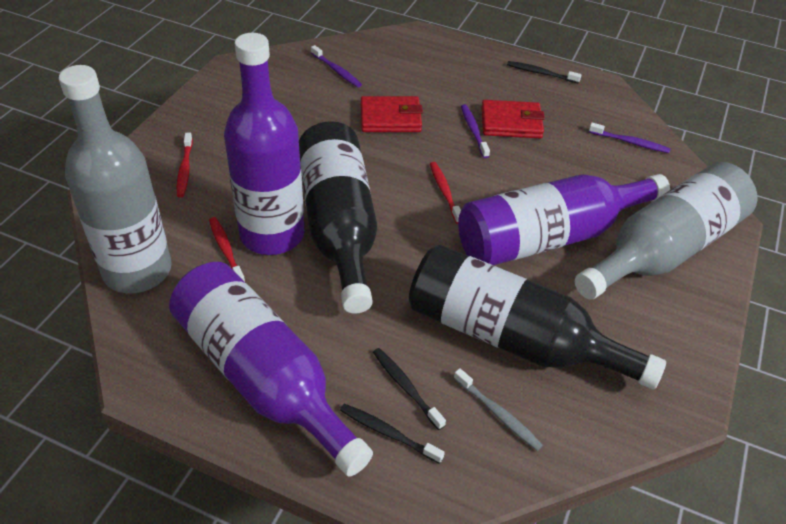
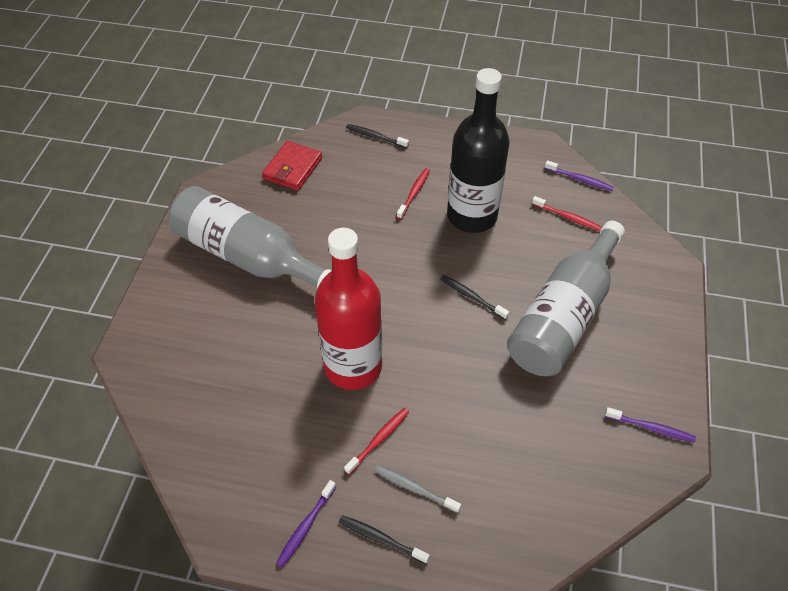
black bottle: 2 -> 1
purple bottle: 3 -> 0
red bottle: 0 -> 1
red wallet: 2 -> 1

